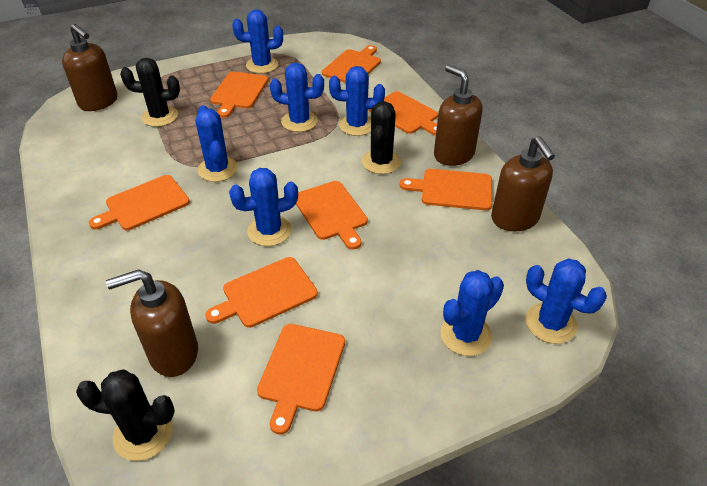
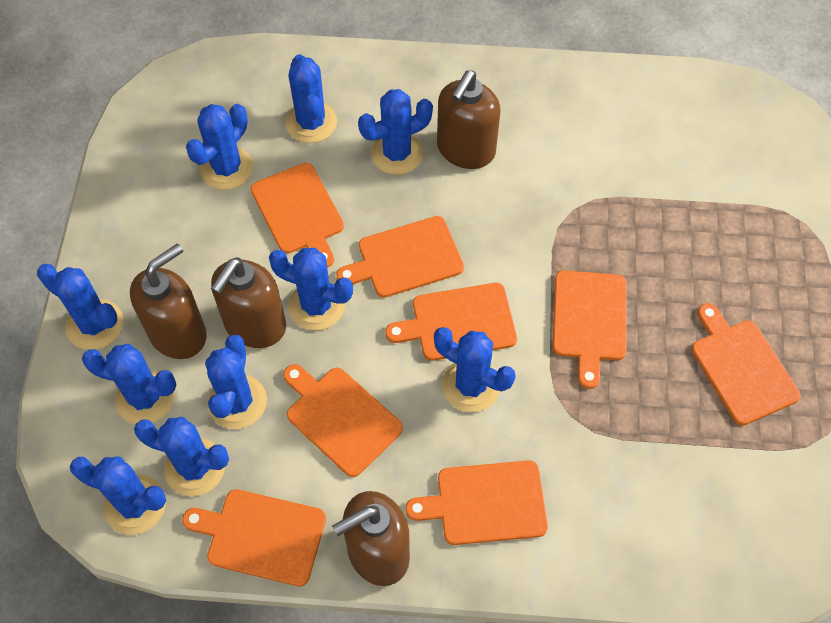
black cactus: 3 -> 0
blue cactus: 7 -> 10

